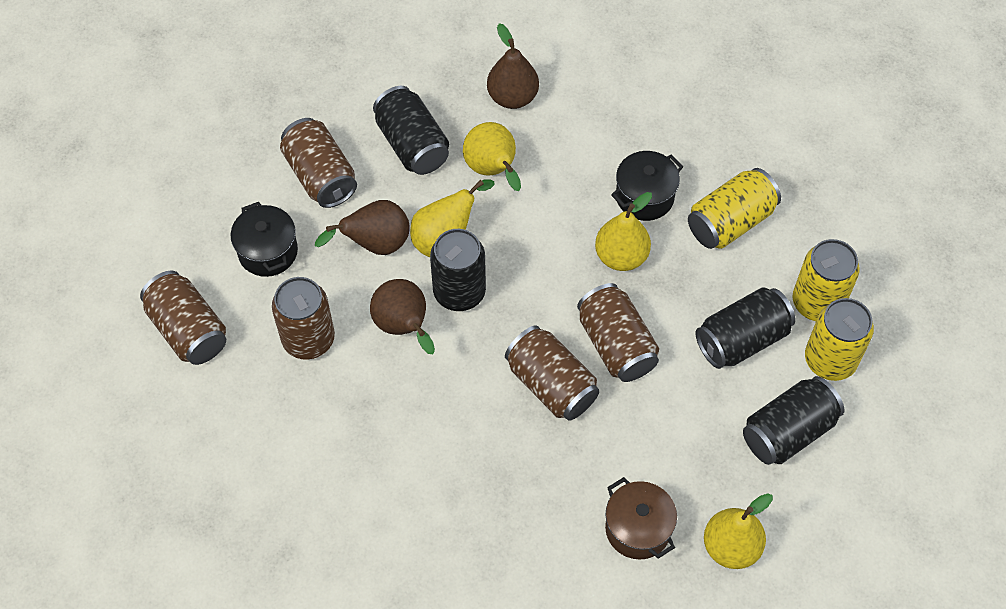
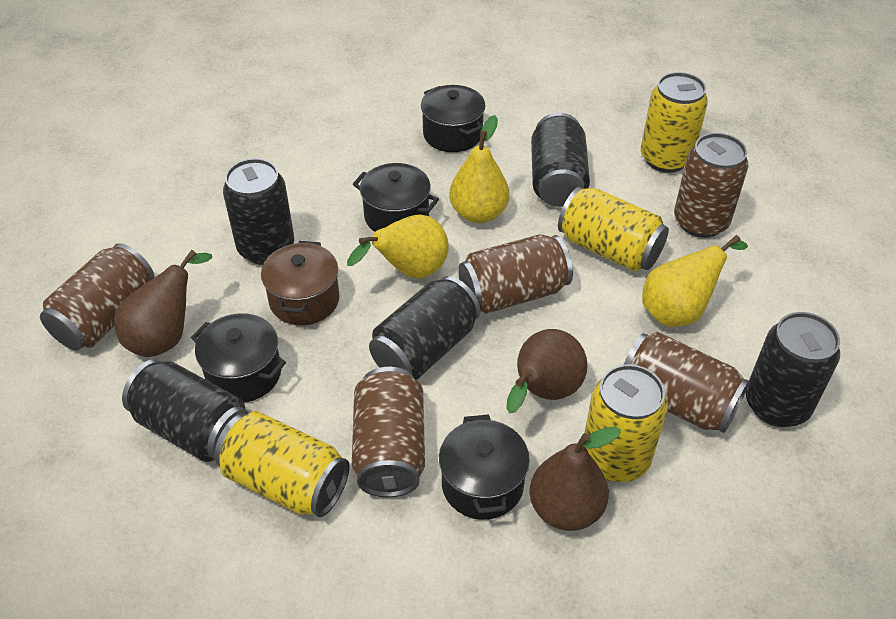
black can: 4 -> 5
black pot: 2 -> 4
yellow can: 3 -> 4
yellow pear: 4 -> 3

